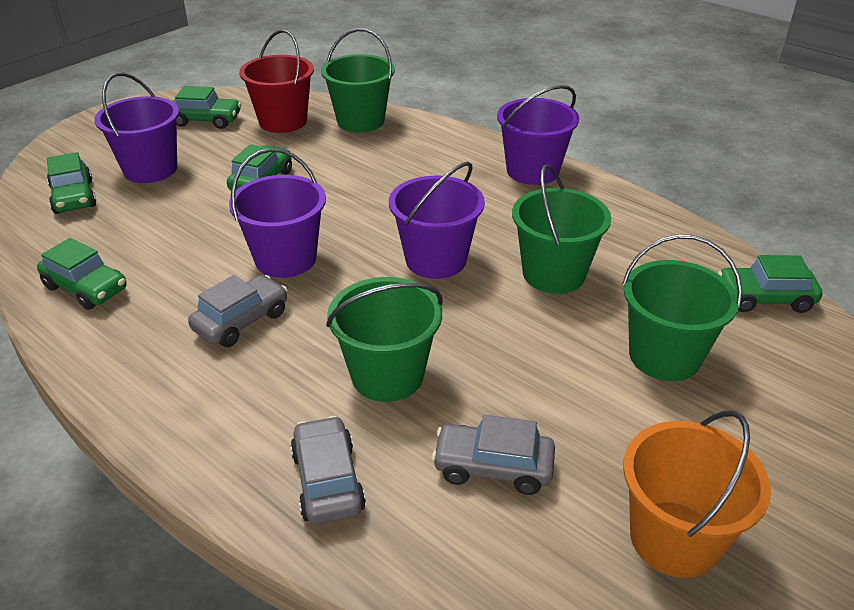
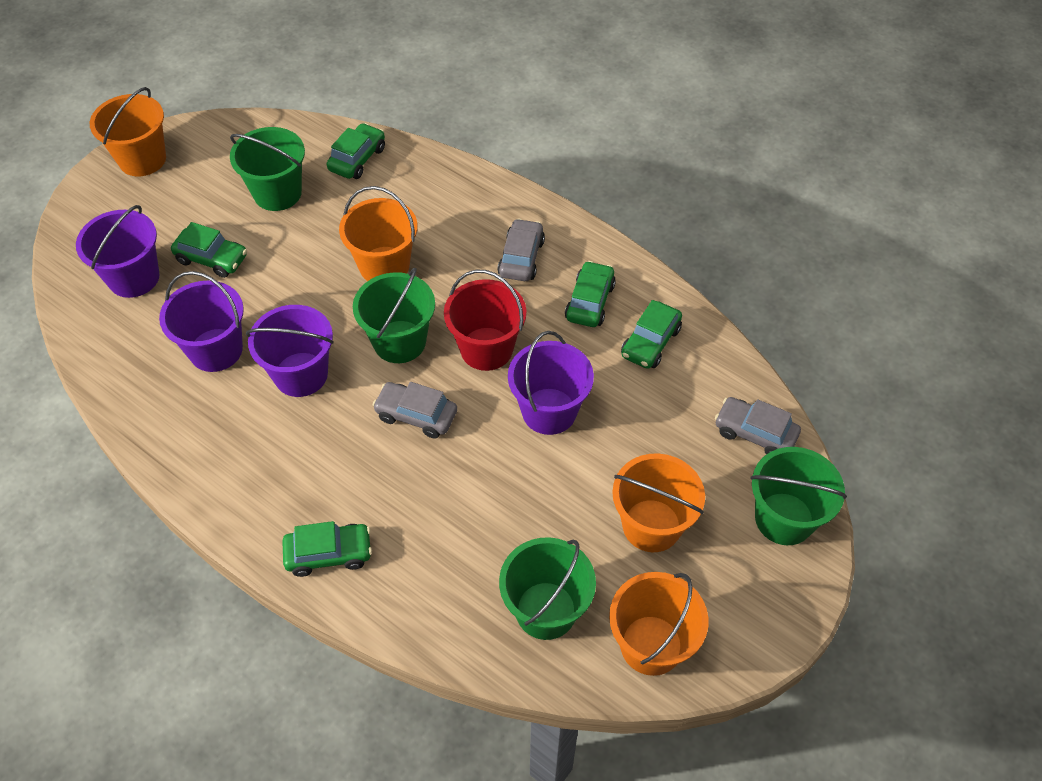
orange bucket: 1 -> 4

